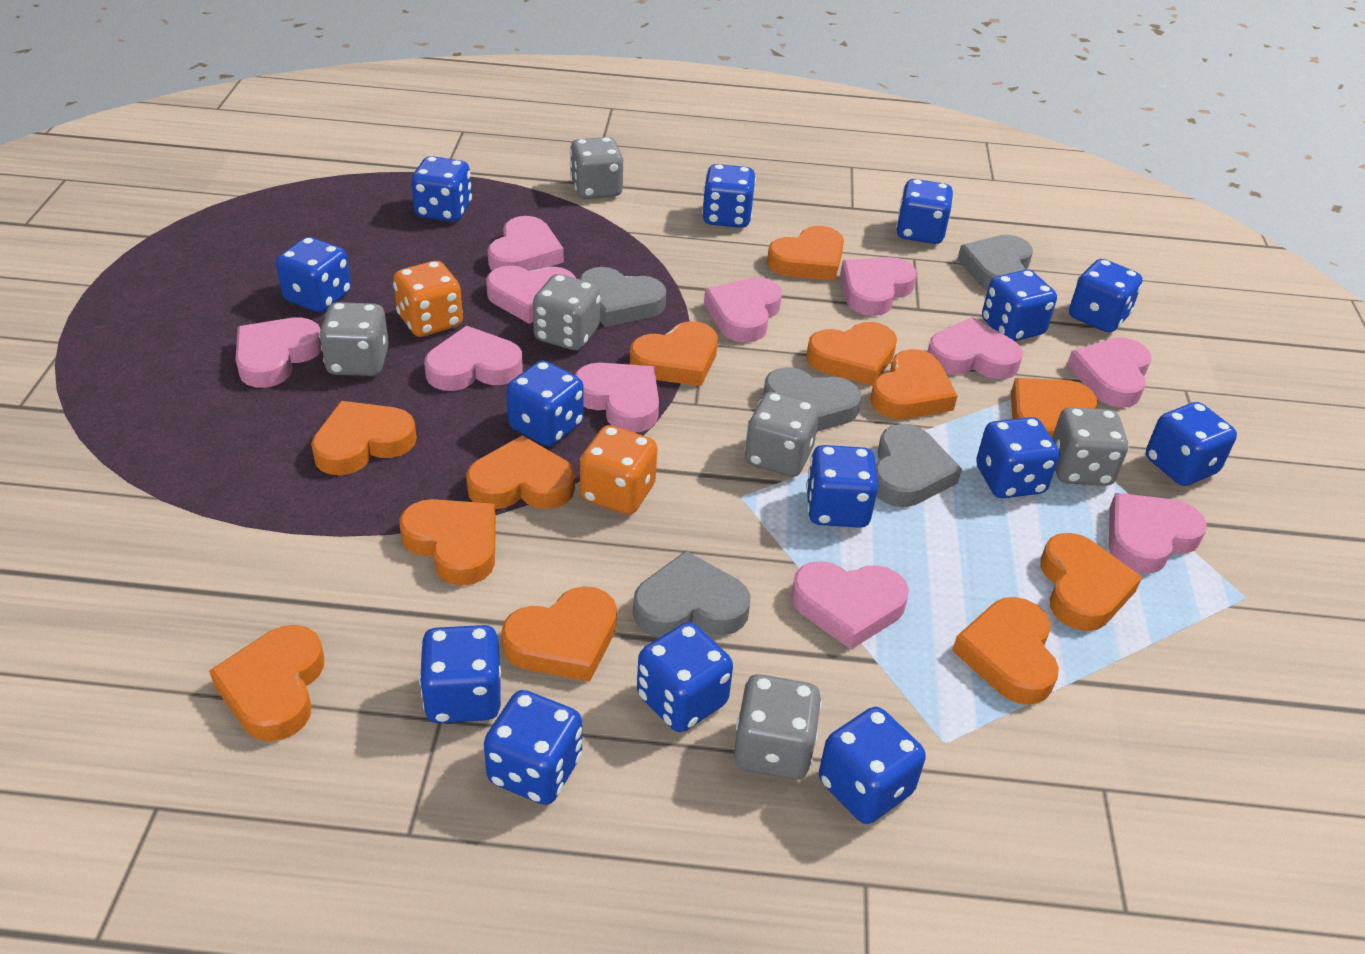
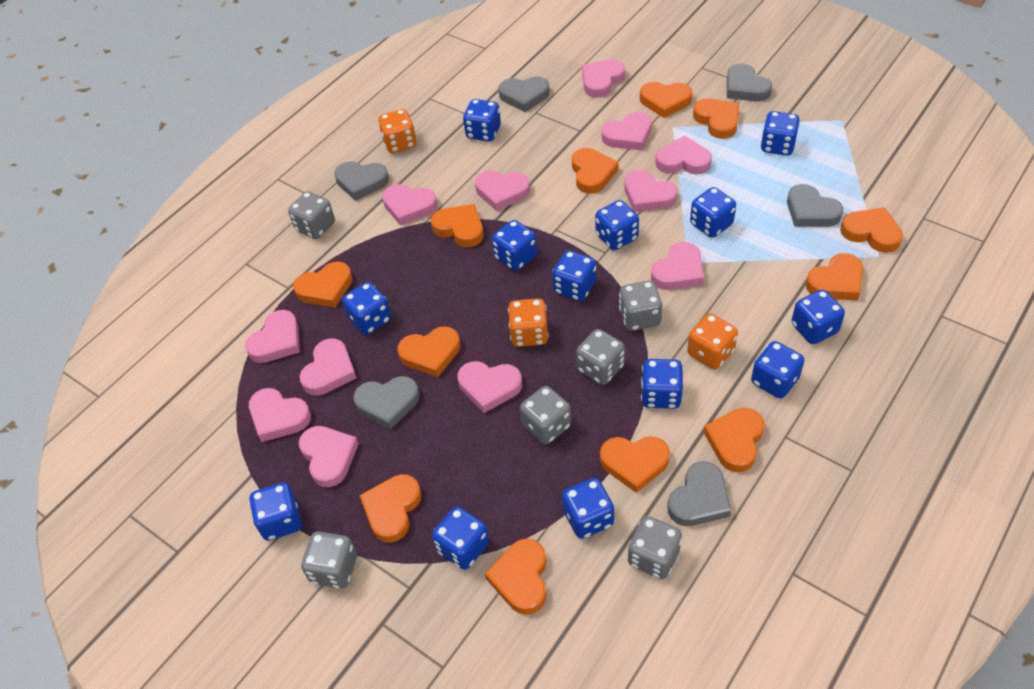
blue dice: 14 -> 13
grey heart: 5 -> 6
orange dice: 2 -> 3
pink heart: 11 -> 12

